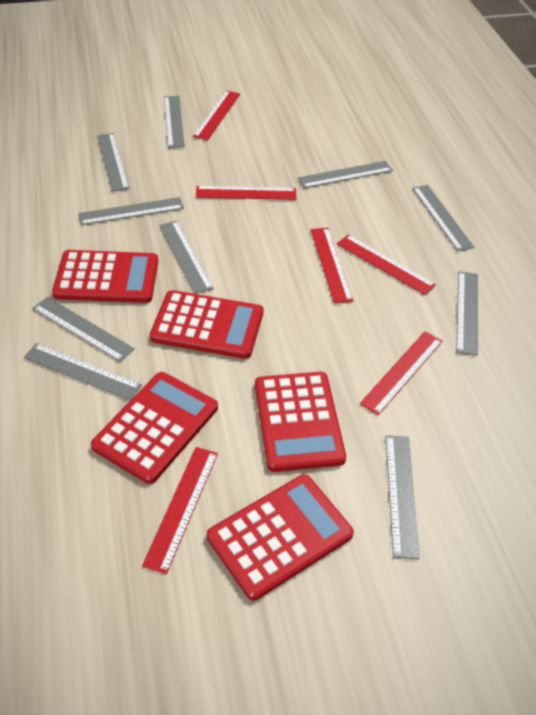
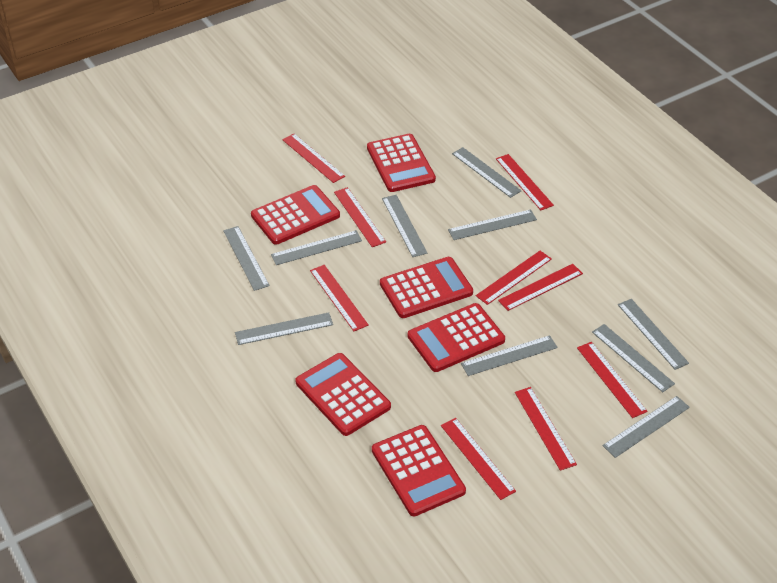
red calculator: 5 -> 6
red ruler: 6 -> 9

